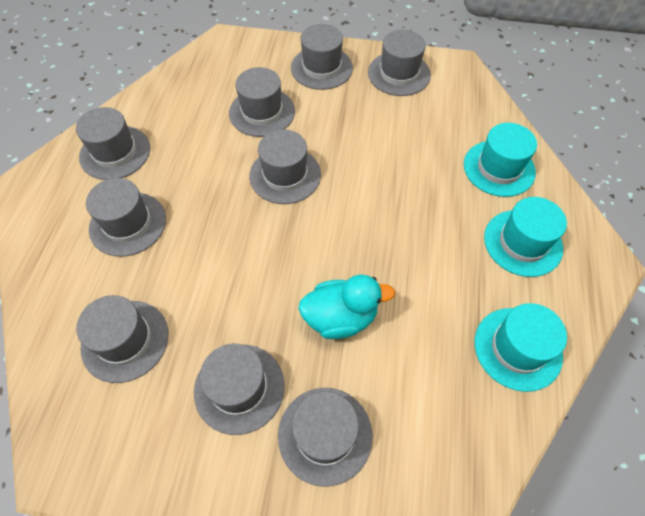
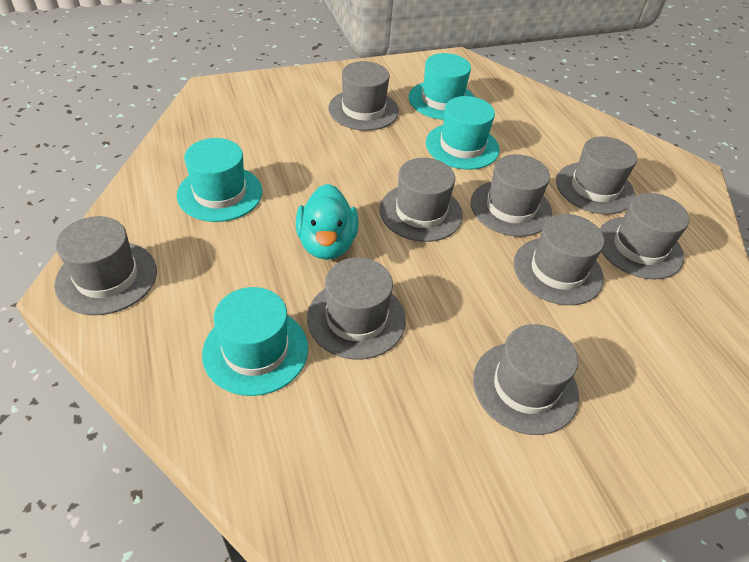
turquoise hat: 3 -> 4

